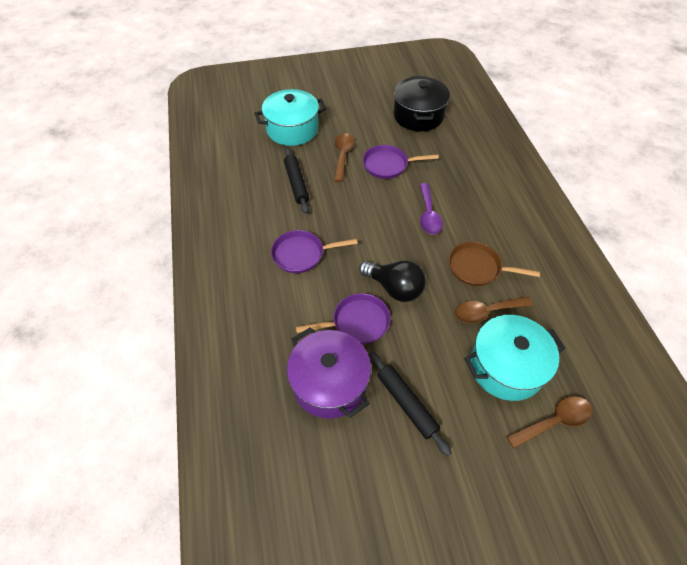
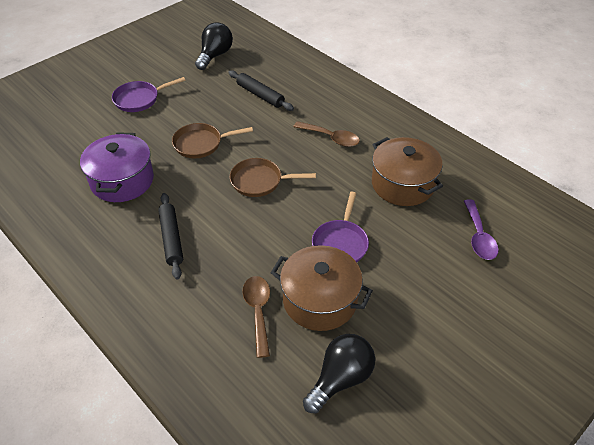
black light bulb: 1 -> 2
black pot: 1 -> 0
brown pan: 1 -> 2
brown pot: 0 -> 2
brown spoon: 3 -> 2
purple pan: 3 -> 2
turquoise pot: 2 -> 0

